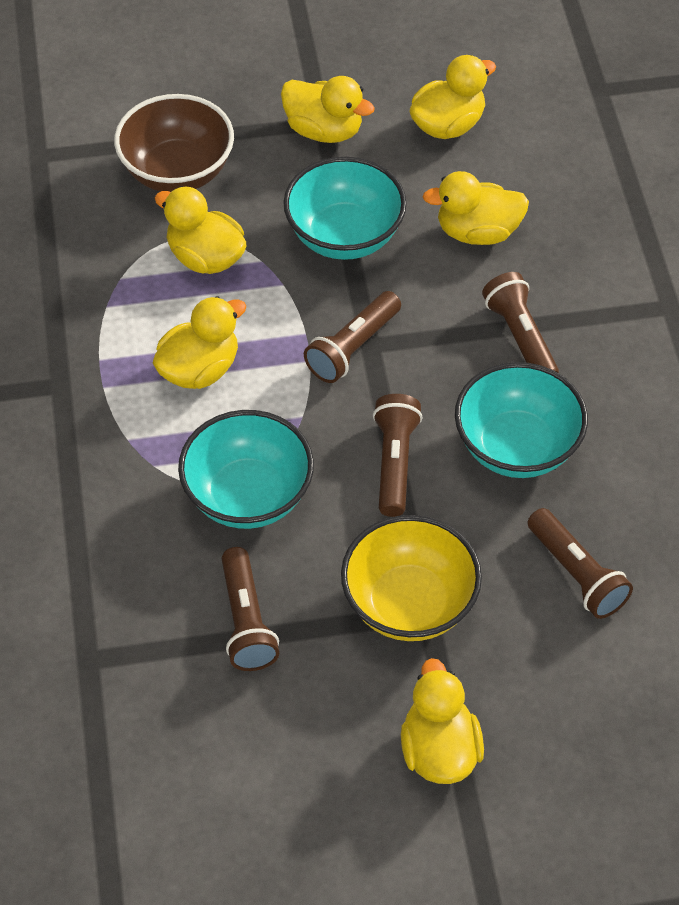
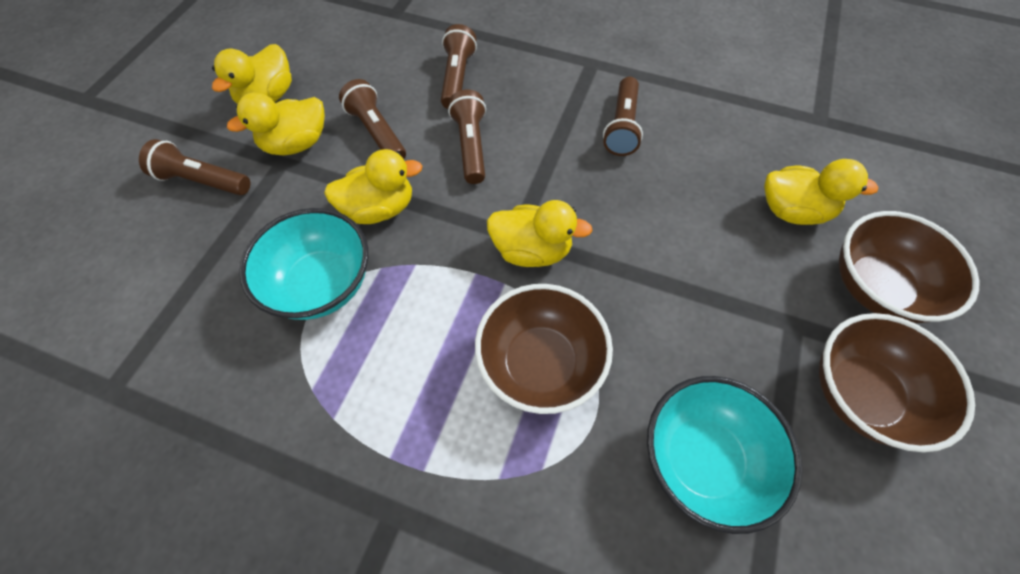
brown bowl: 1 -> 3
turquoise bowl: 3 -> 2
yellow bowl: 1 -> 0
yellow duck: 6 -> 5

